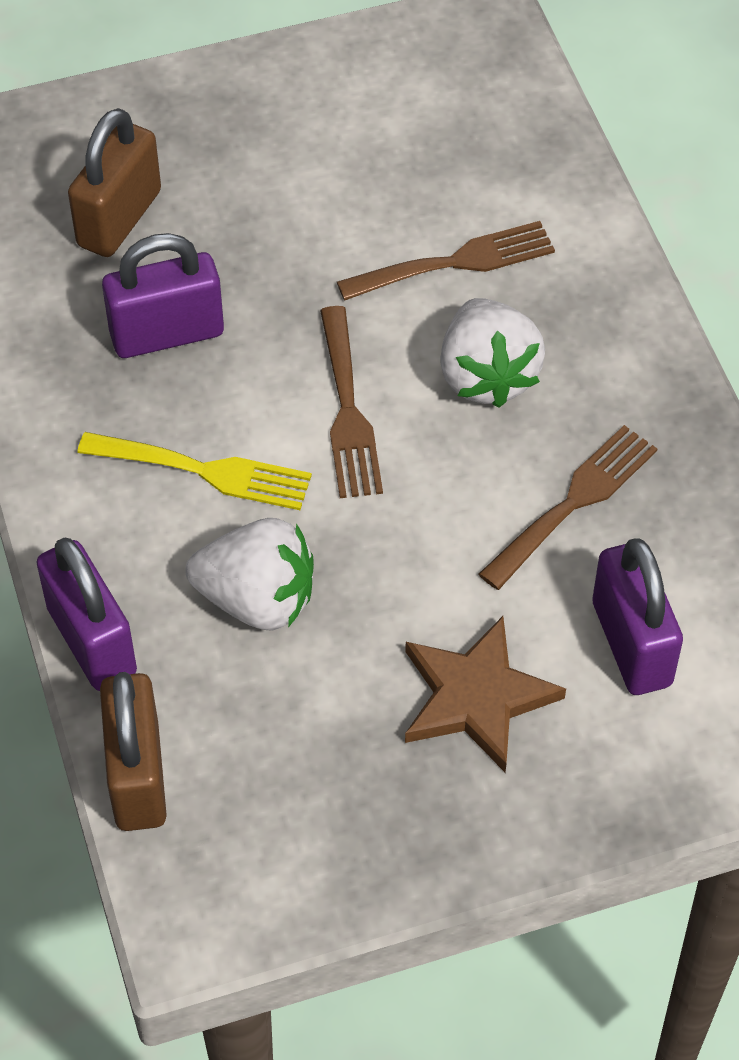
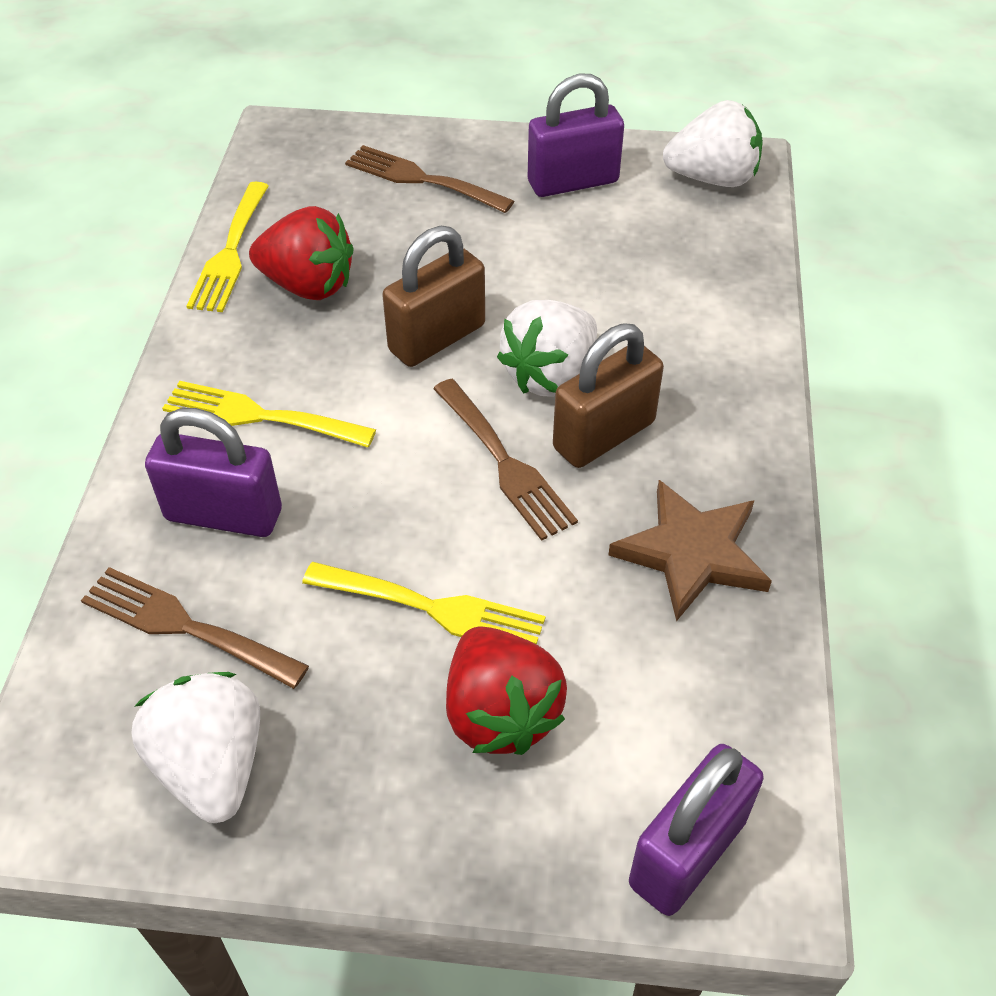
red strawberry: 0 -> 2
white strawberry: 2 -> 3
yellow fork: 1 -> 3

